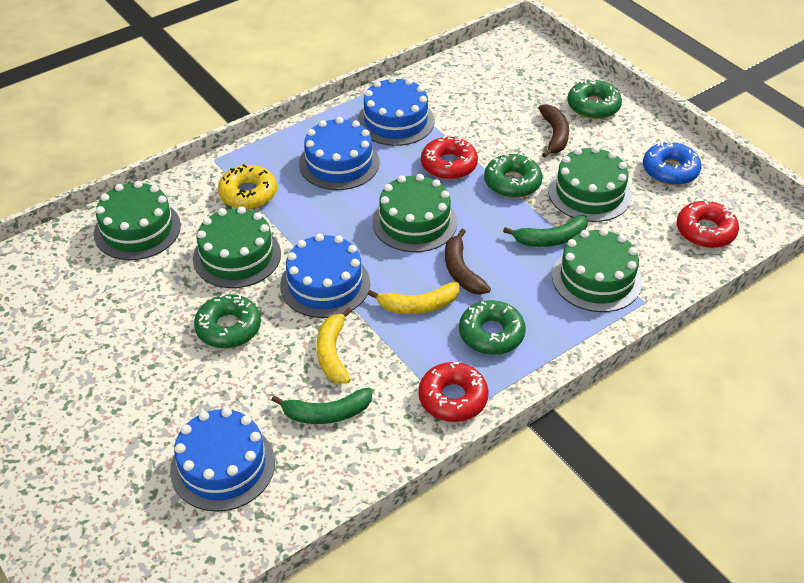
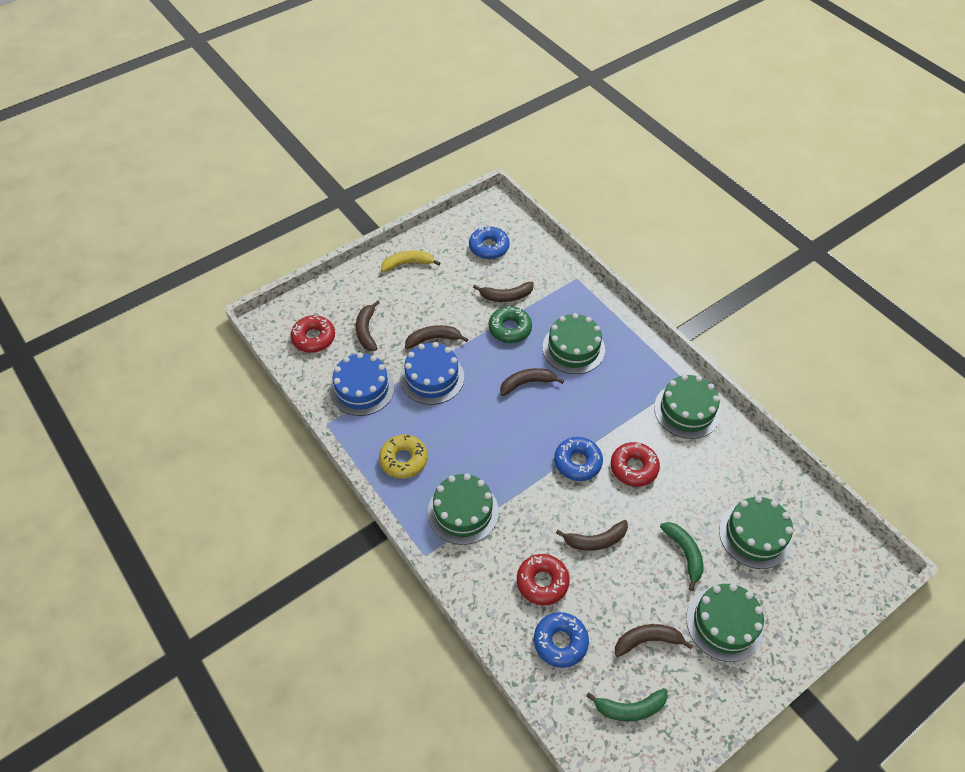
blue cake: 4 -> 2
blue donut: 1 -> 3
brown banana: 2 -> 6
green donut: 4 -> 1
yellow banana: 2 -> 1

